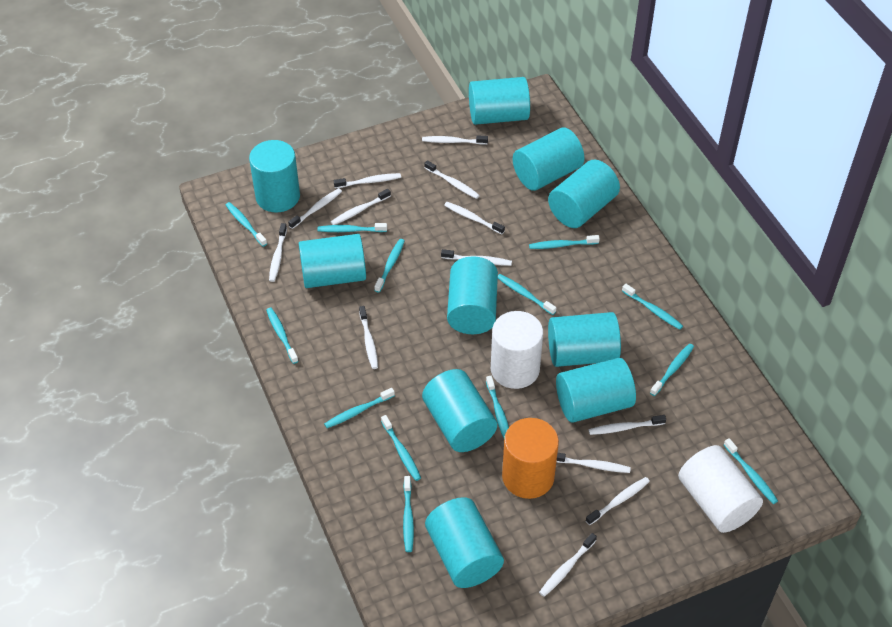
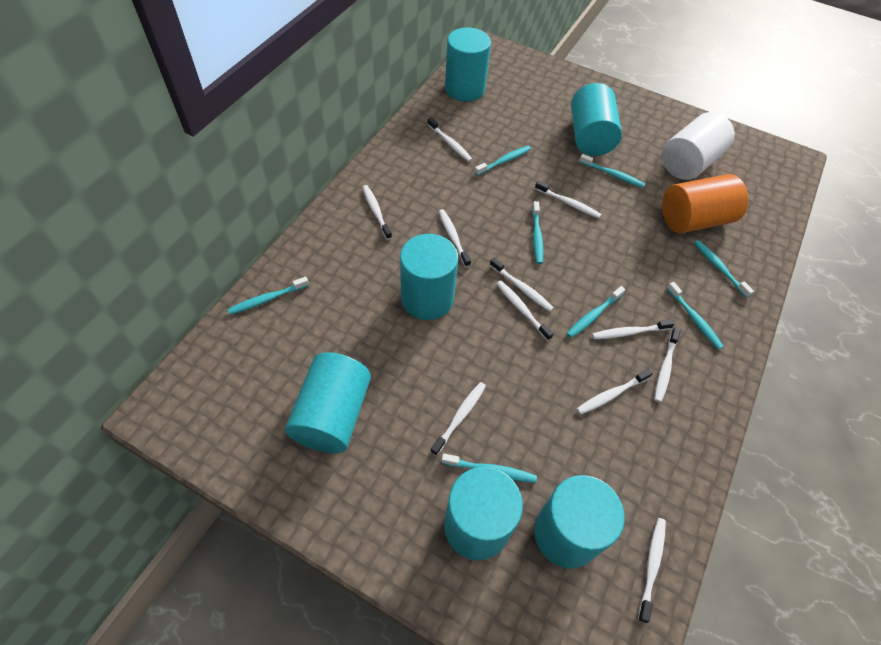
turquoise cylinder: 10 -> 6
turquoise toothbrush: 13 -> 8
white cylinder: 2 -> 1
white toothbrush: 13 -> 11

